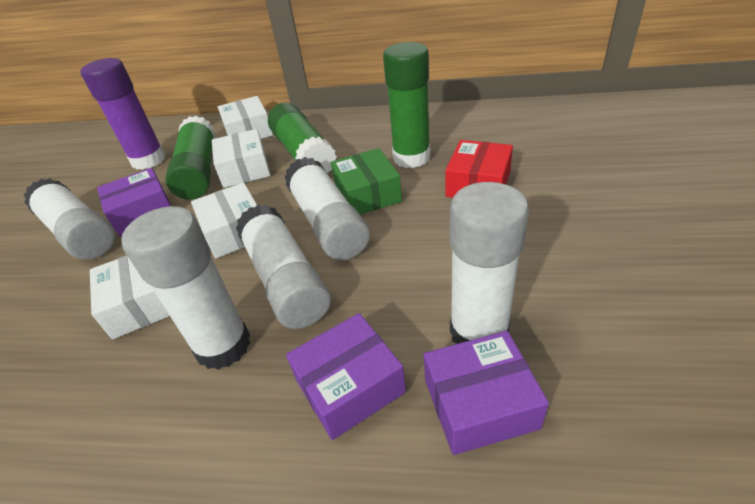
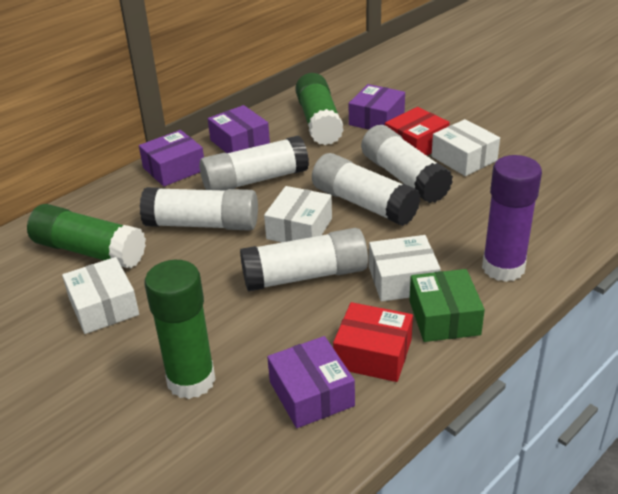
purple box: 3 -> 4
red box: 1 -> 2

